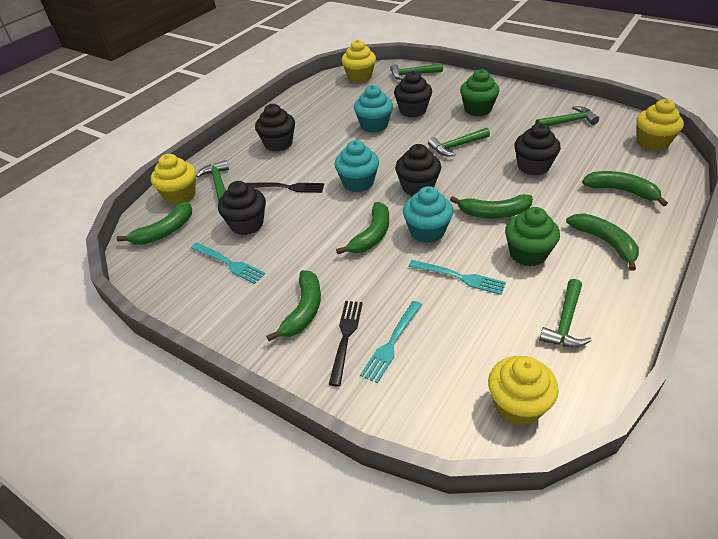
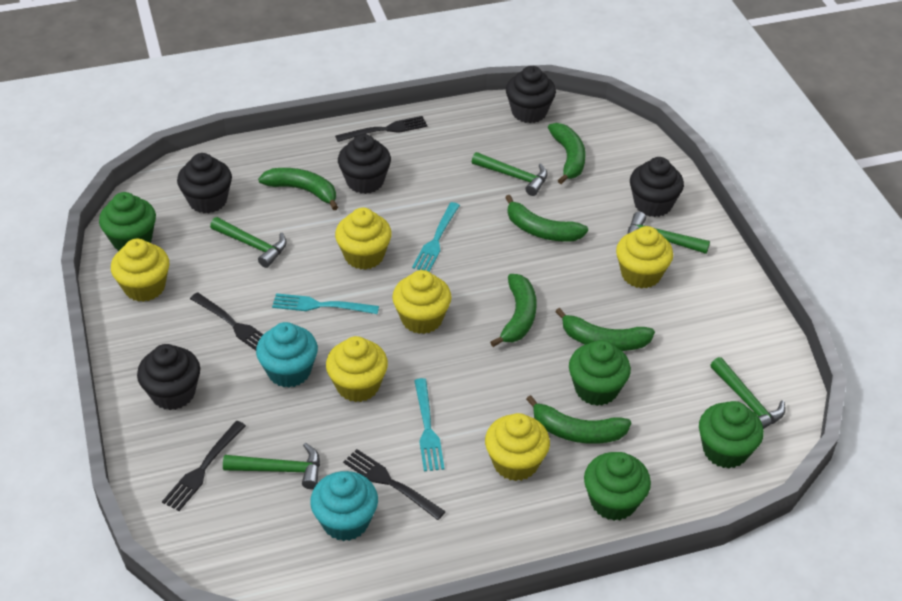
black fork: 2 -> 4
green cupcake: 2 -> 4
turquoise cupcake: 3 -> 2
yellow cupcake: 4 -> 6

